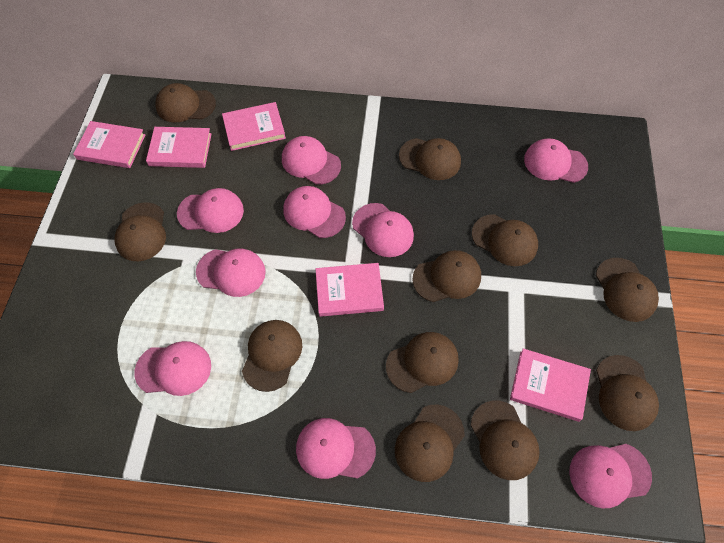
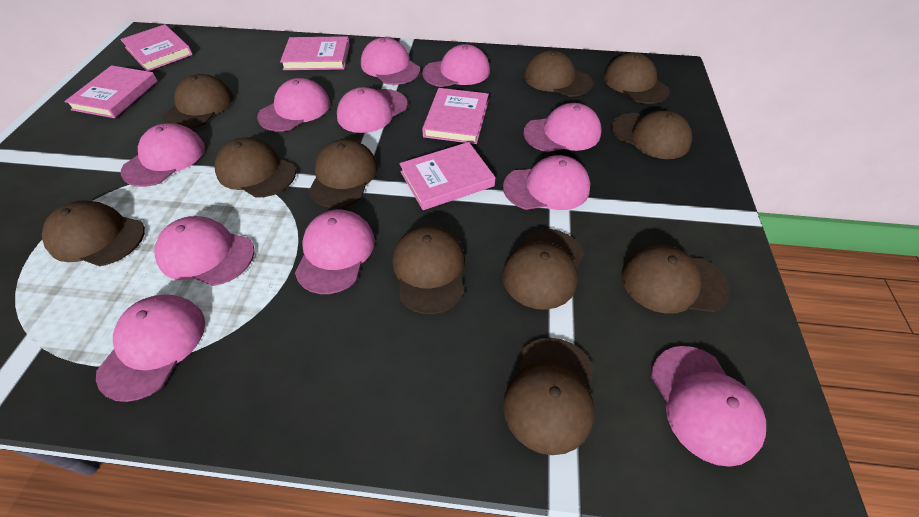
pink cap: 9 -> 11

